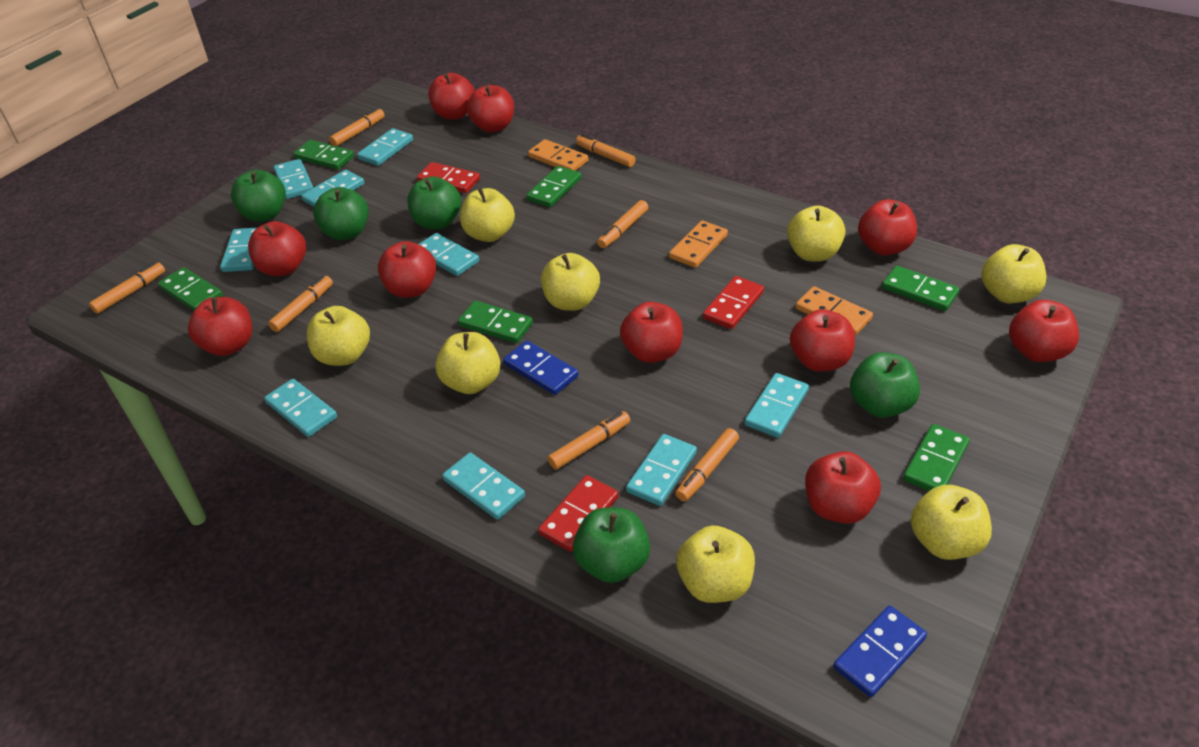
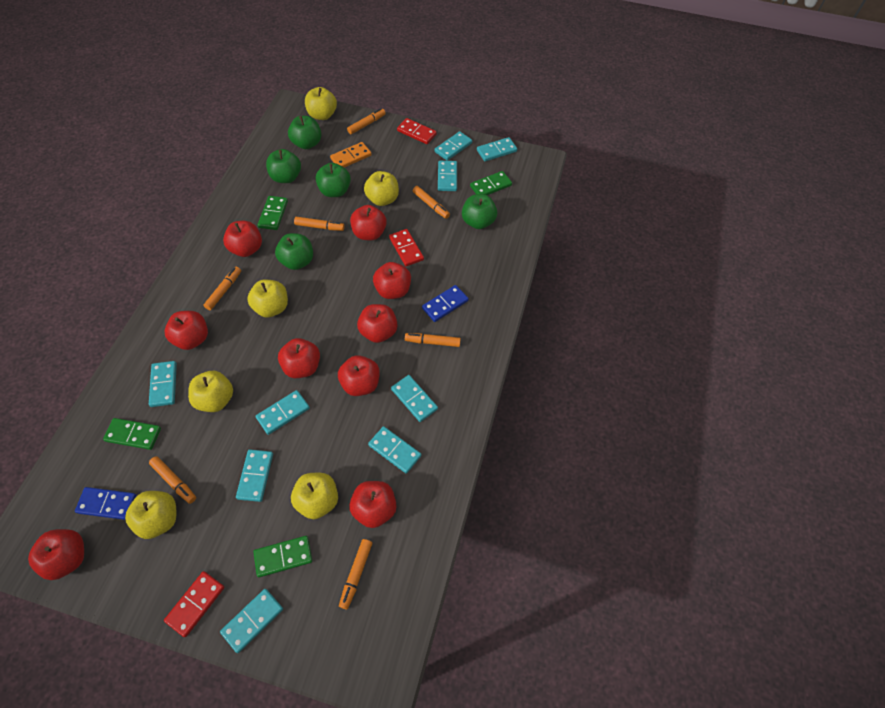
green domino: 6 -> 4
orange domino: 3 -> 1
red apple: 10 -> 9
yellow apple: 8 -> 6

